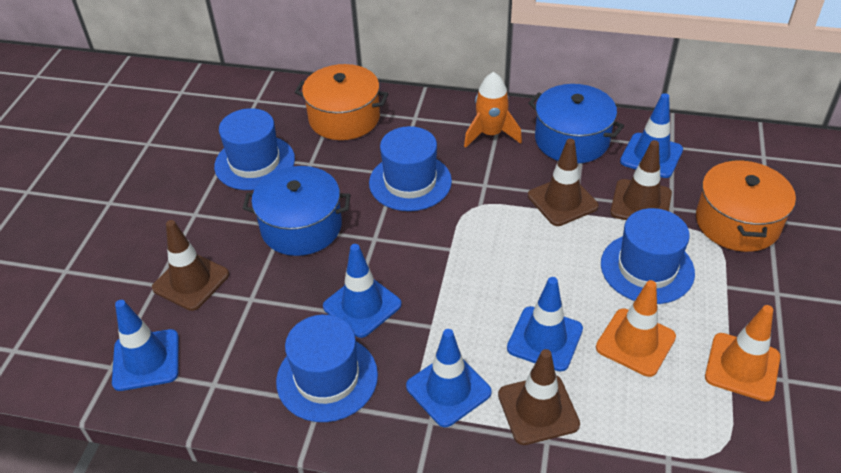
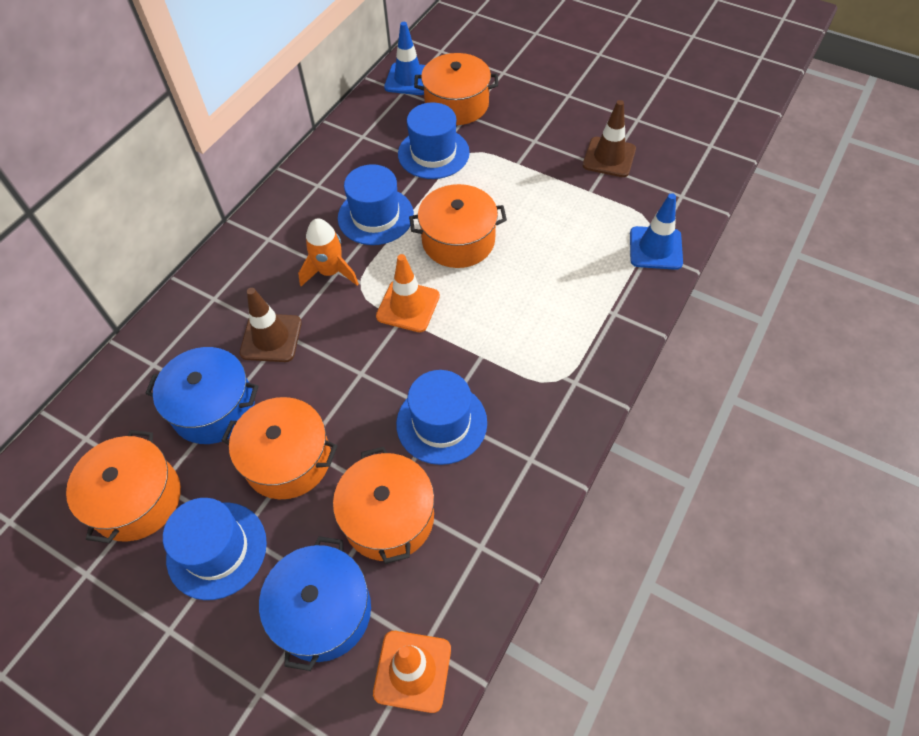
blue traffic cone: 5 -> 2
brown traffic cone: 4 -> 2
orange pot: 2 -> 5

